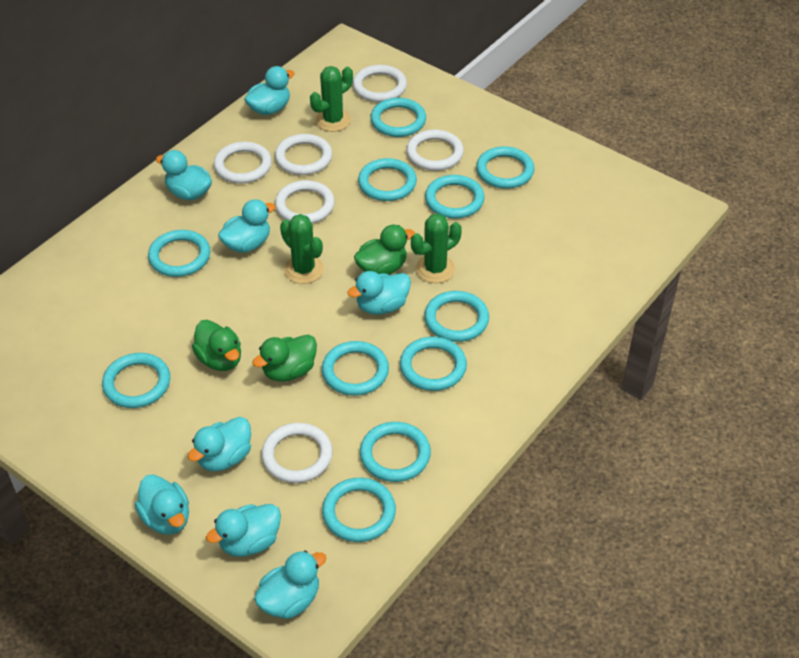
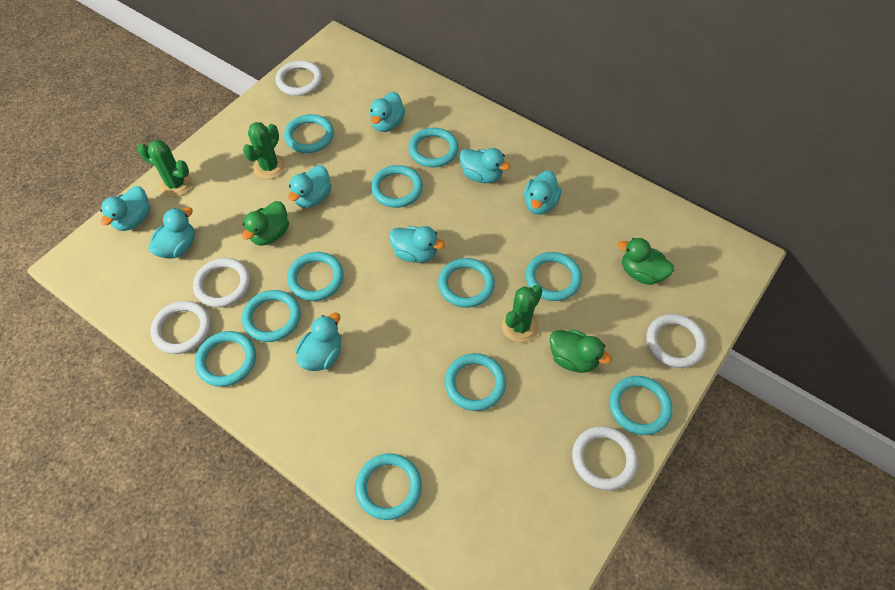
white ring: 6 -> 5

